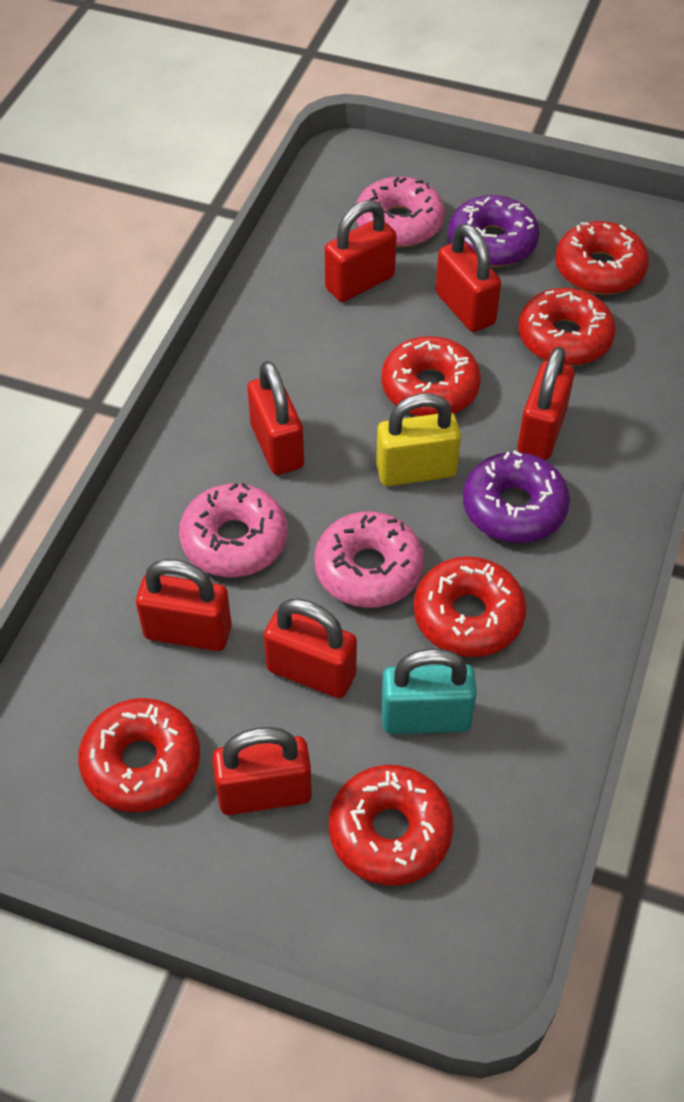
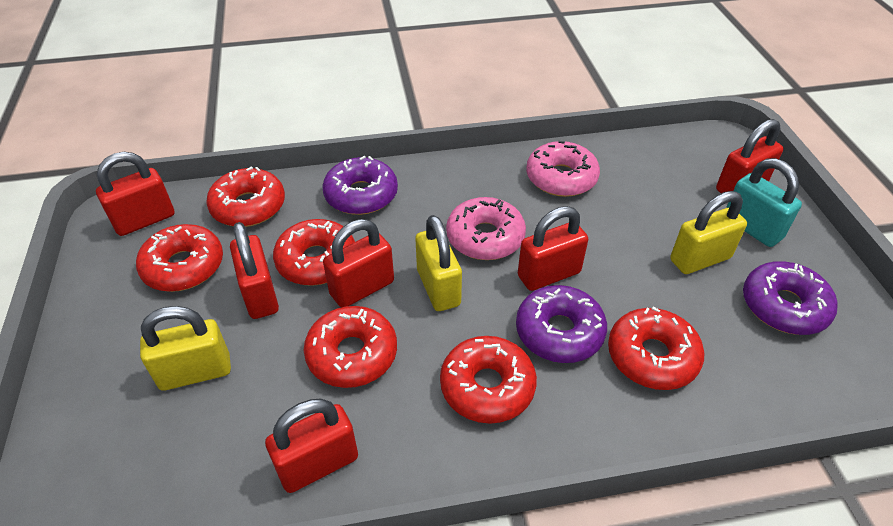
pink donut: 3 -> 2
purple donut: 2 -> 3
red padlock: 7 -> 6
yellow padlock: 1 -> 3

